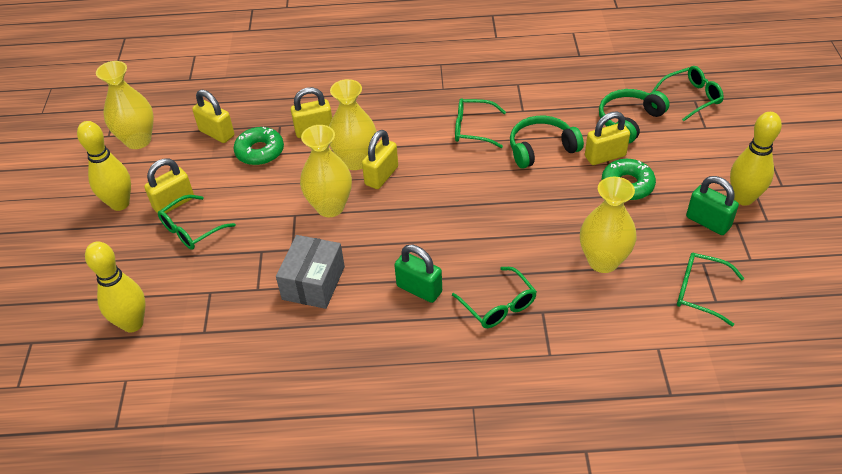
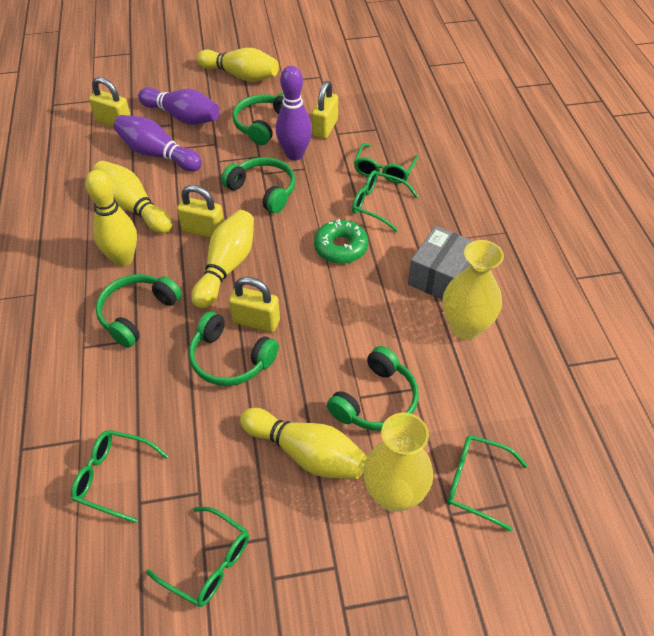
green donut: 2 -> 1
green headphones: 2 -> 5
green padlock: 2 -> 0
purple bowling pin: 0 -> 3
yellow bowling pin: 3 -> 5
yellow padlock: 5 -> 4
yellow vase: 4 -> 2

